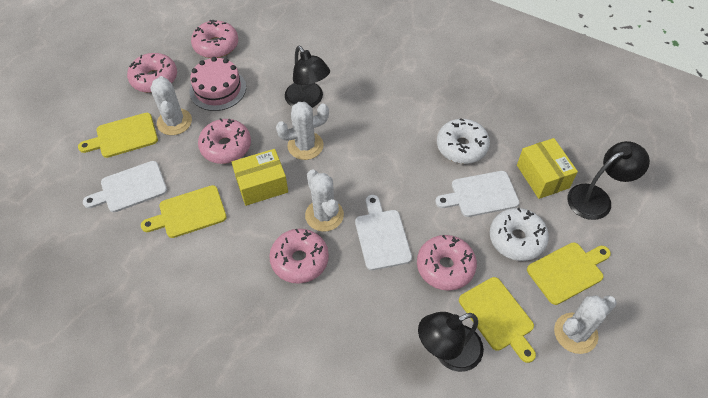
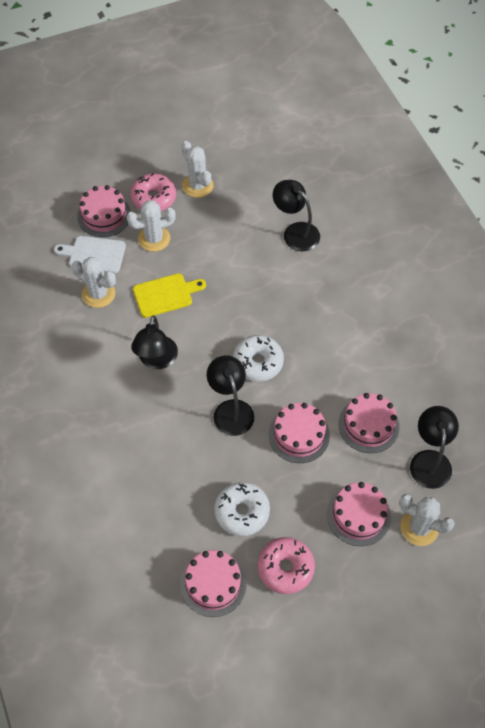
black lamp: 3 -> 4
pink cake: 1 -> 5
pink donut: 5 -> 2
white cutting board: 3 -> 1
yellow box: 2 -> 0
yellow cutting board: 4 -> 1

